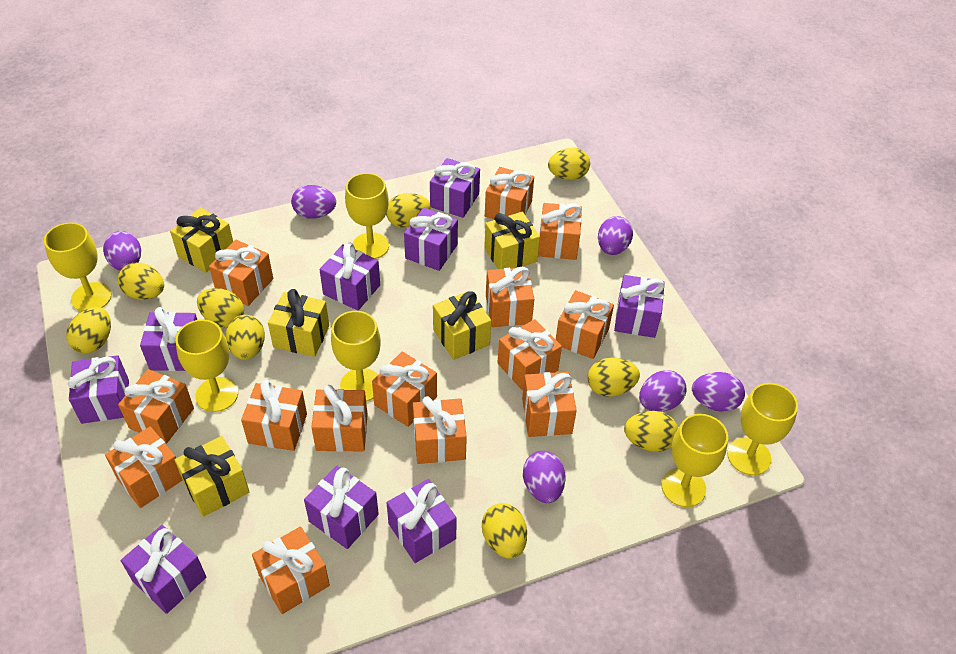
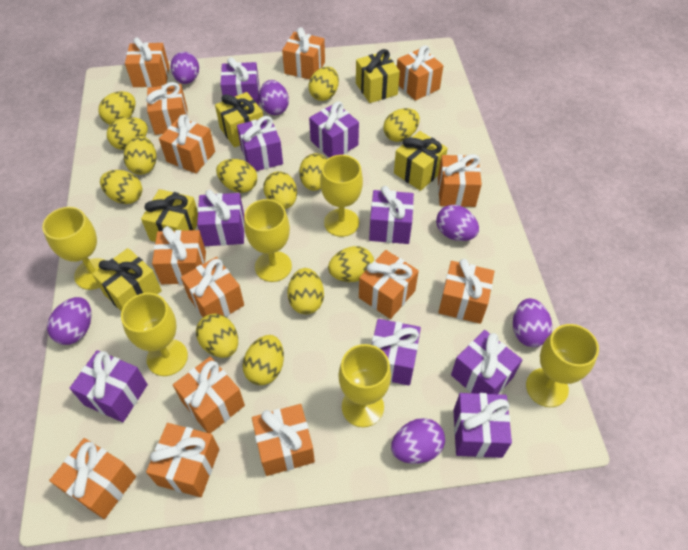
yellow egg: 9 -> 13

